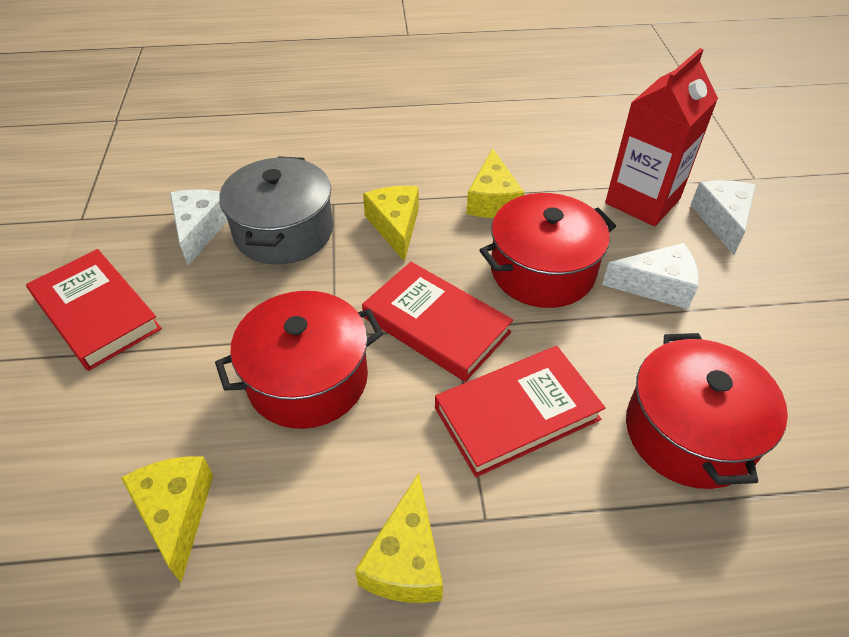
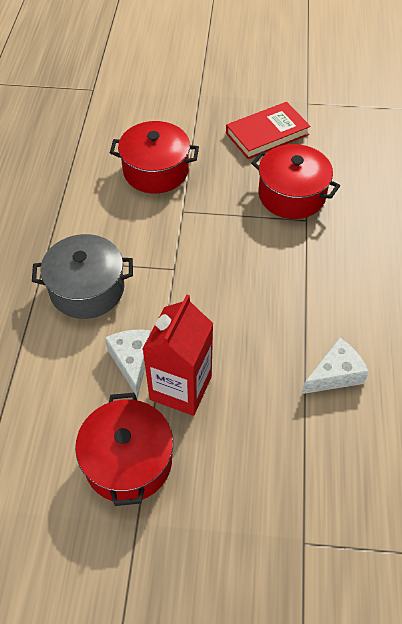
red book: 3 -> 1
white cheese: 3 -> 2
yellow cheese: 4 -> 0

